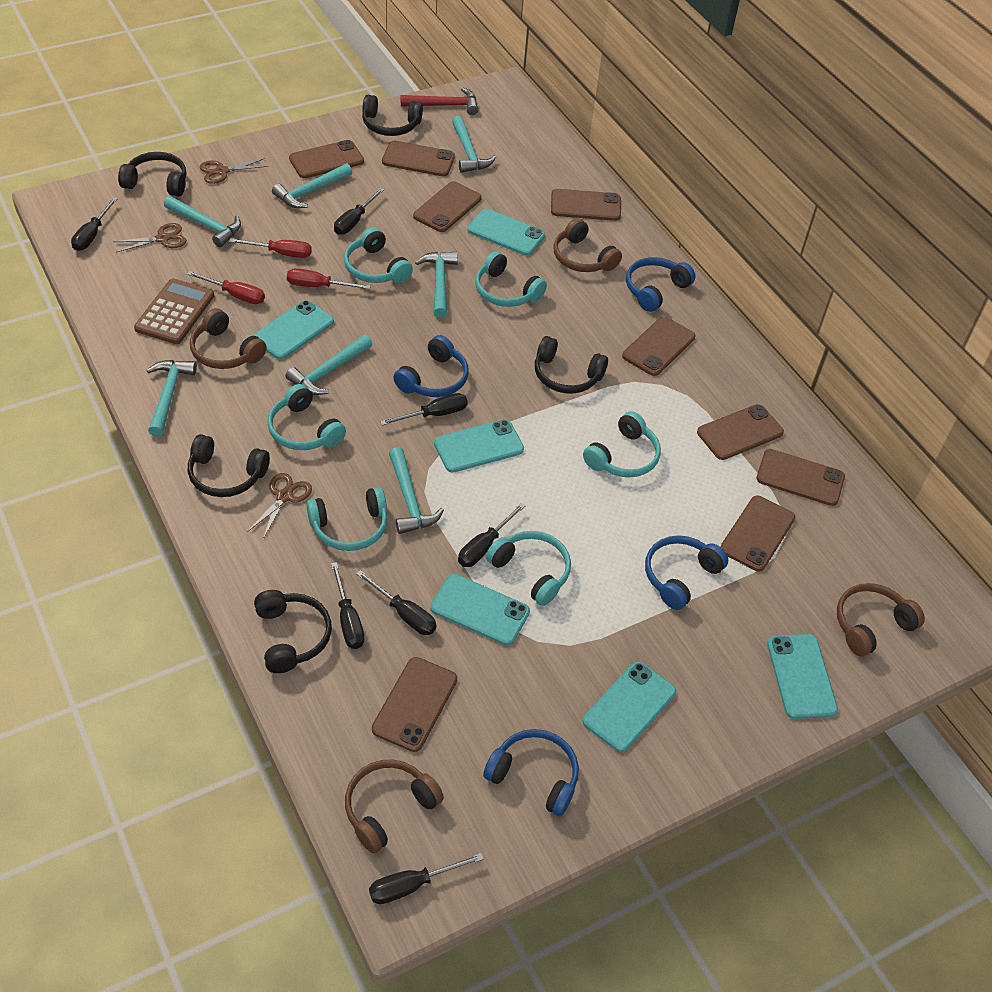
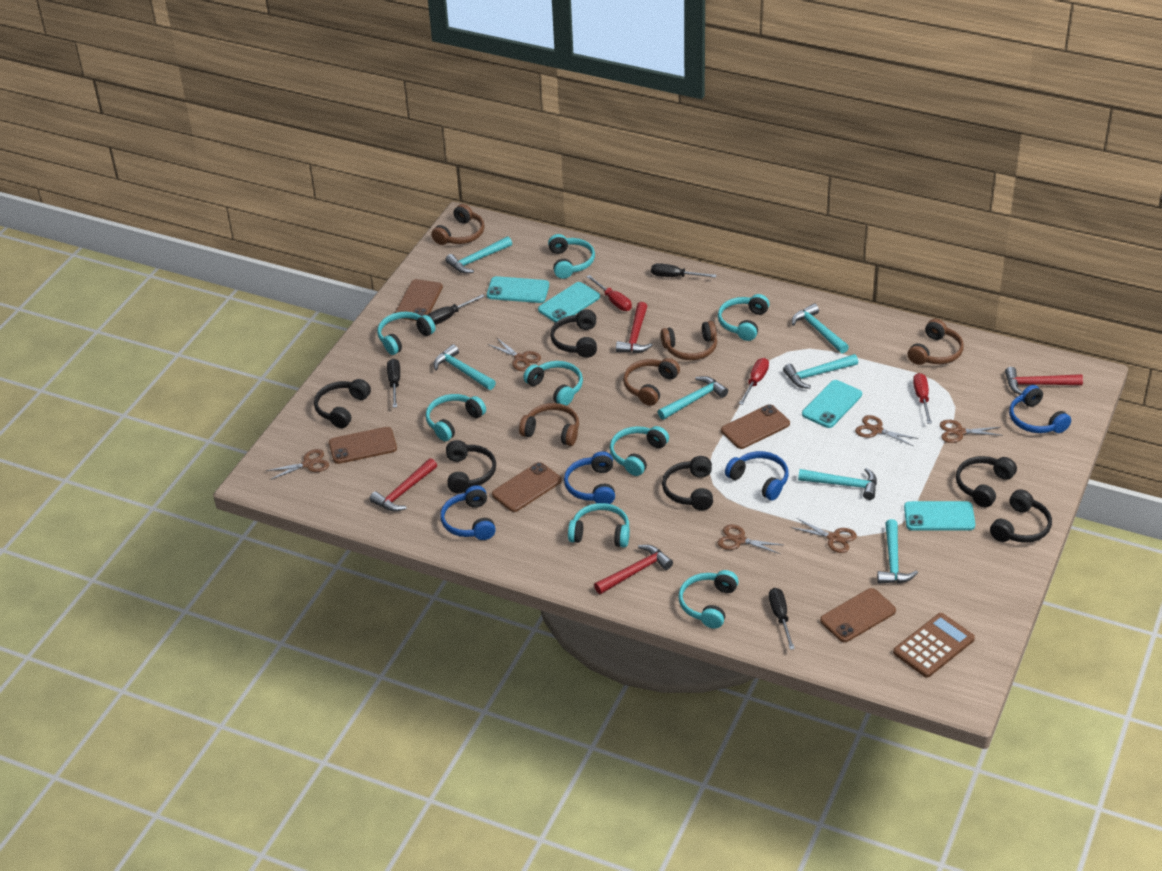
black headphones: 5 -> 6
black screwdriver: 7 -> 4
brown headphones: 4 -> 5
brown phone: 9 -> 5
brown scissors: 3 -> 6
red hammer: 1 -> 4
turquoise headphones: 6 -> 8
turquoise phone: 6 -> 4

